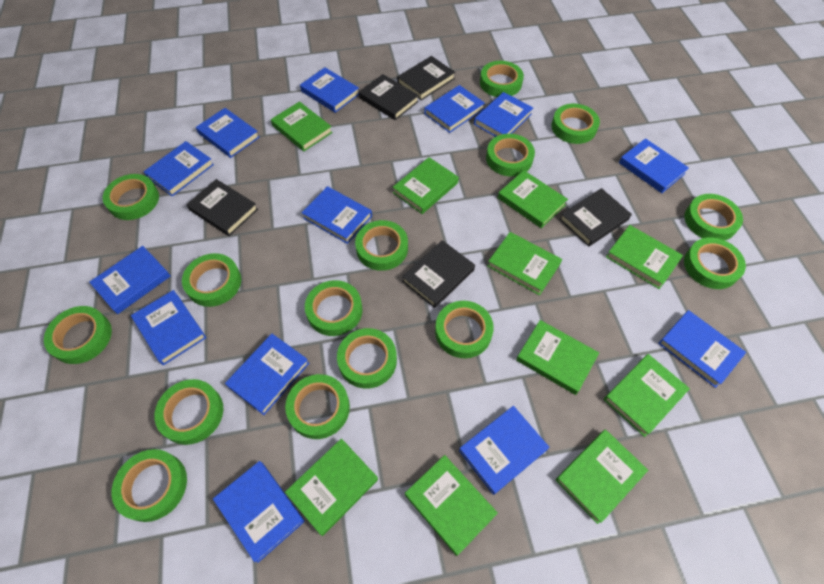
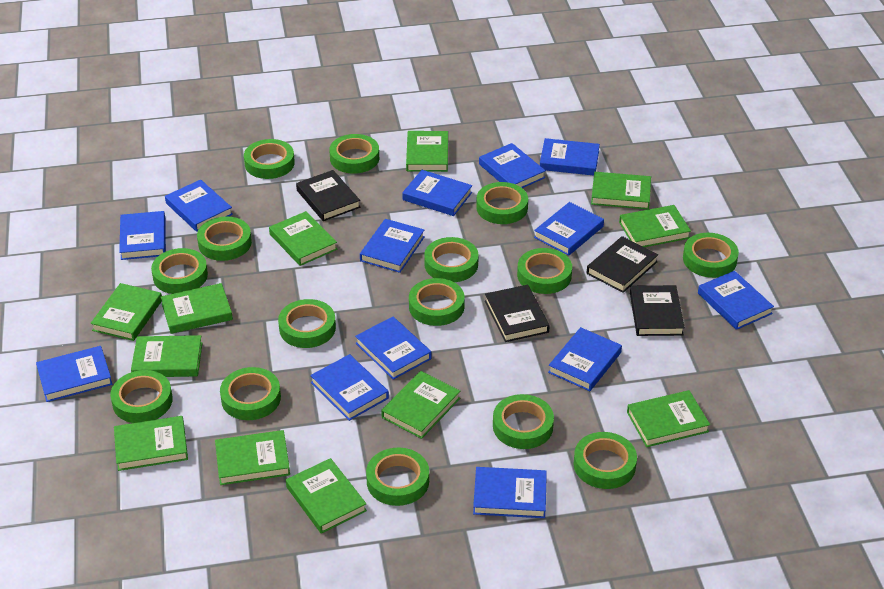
black book: 5 -> 4
green book: 10 -> 12

